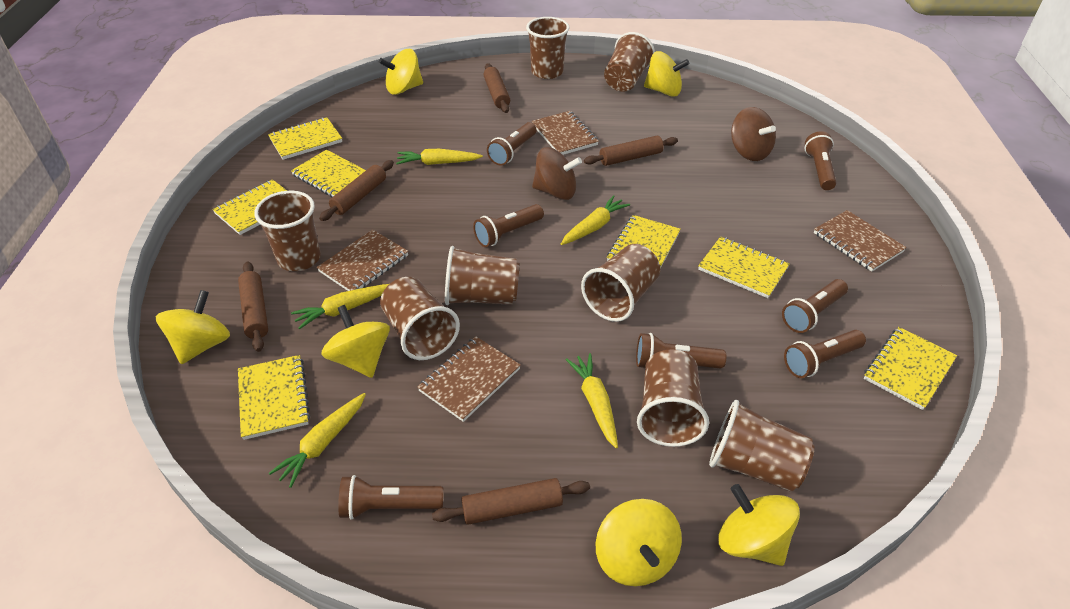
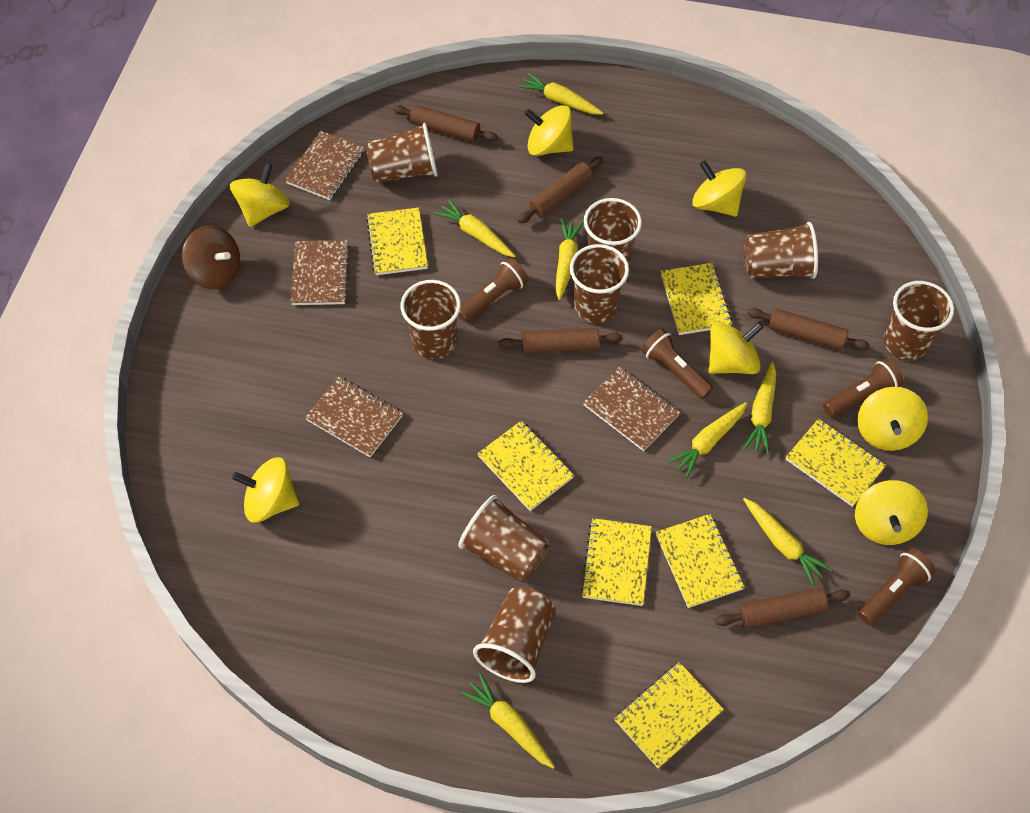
brown flashlight: 7 -> 4
brown spinning top: 2 -> 1
yellow carrot: 5 -> 7
yellow spinning top: 6 -> 7

